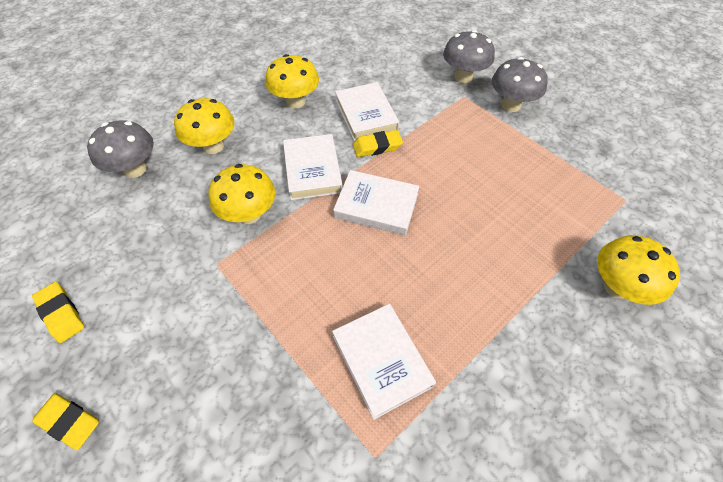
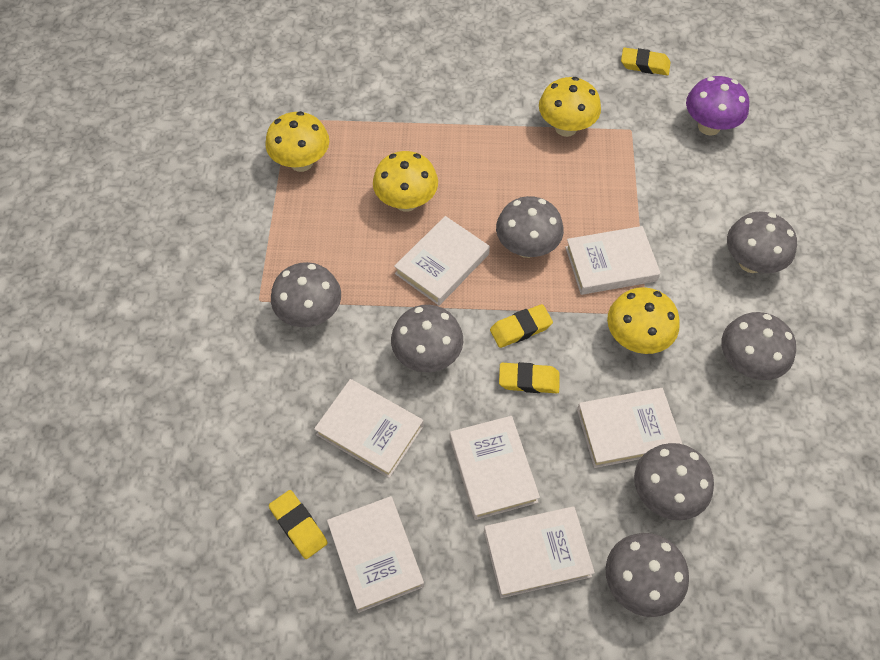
grey mushroom: 3 -> 7
purple mushroom: 0 -> 1
white book: 4 -> 7
yellow eraser: 3 -> 4

